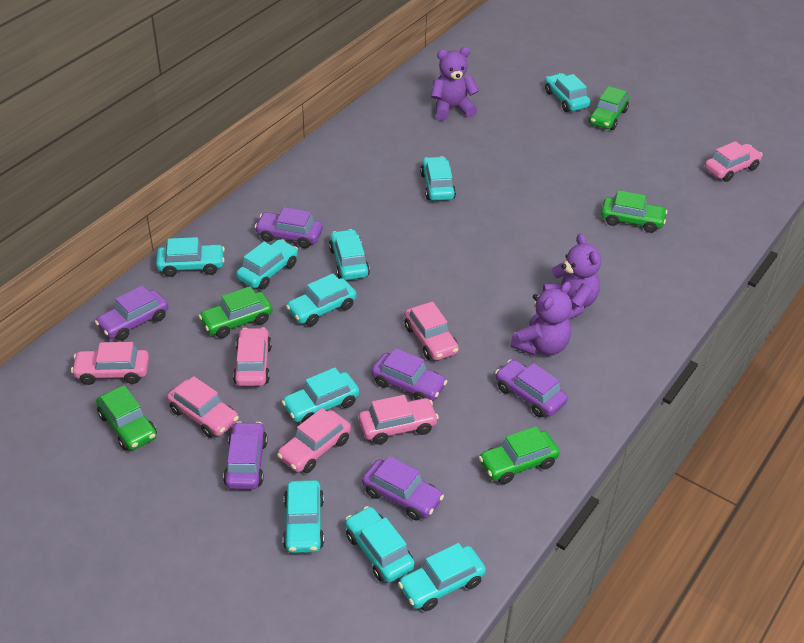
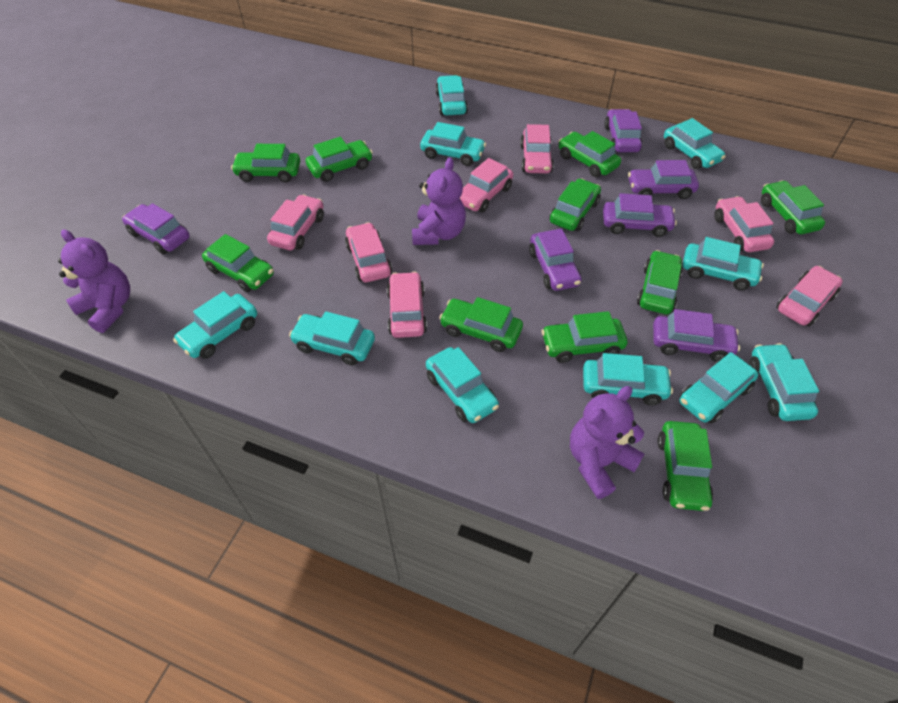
green car: 5 -> 10

